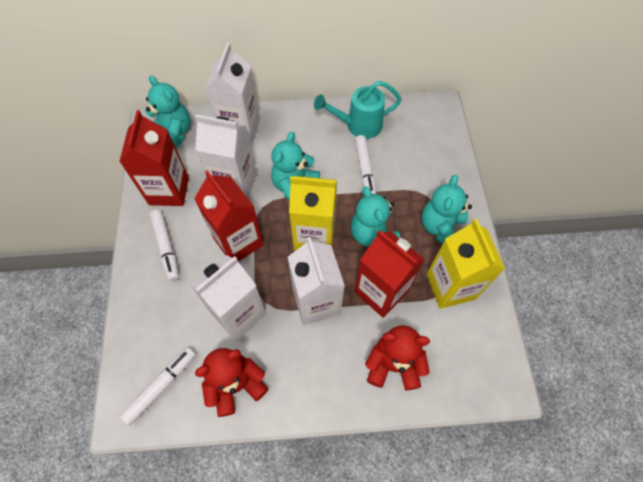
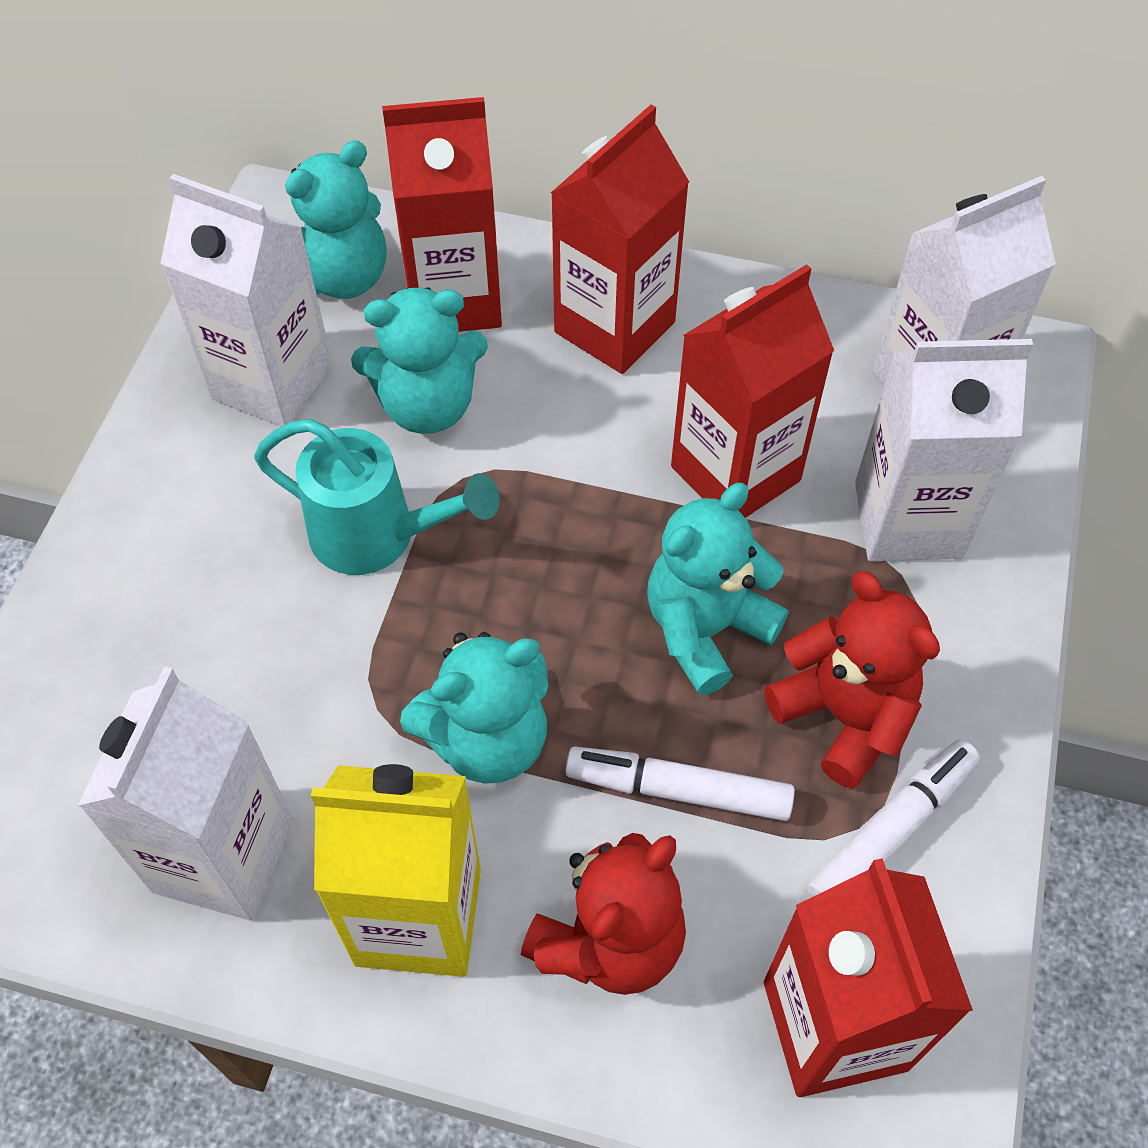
red carton: 3 -> 4
white marker: 3 -> 2
yellow carton: 2 -> 1

